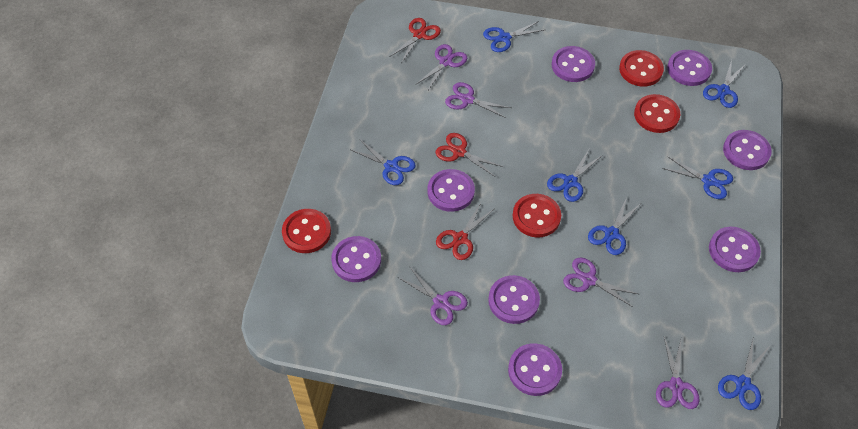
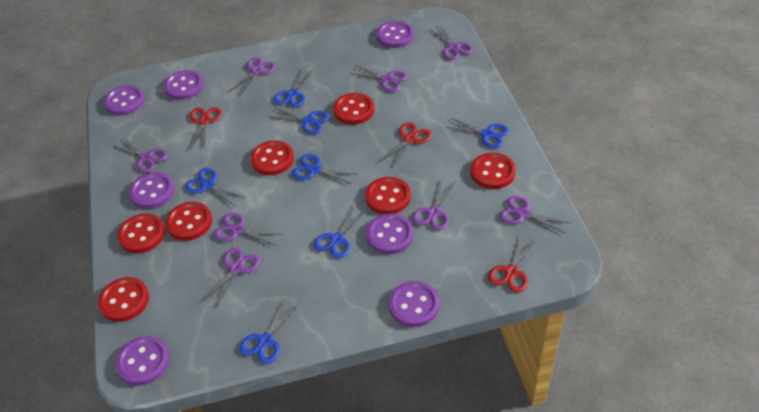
purple button: 8 -> 7
purple scissors: 5 -> 8
red button: 4 -> 7

